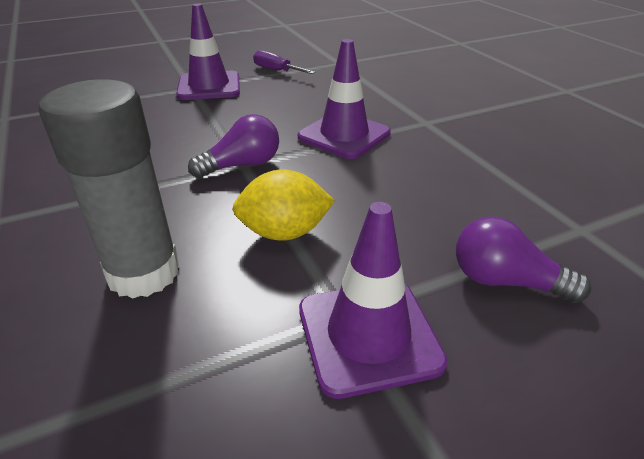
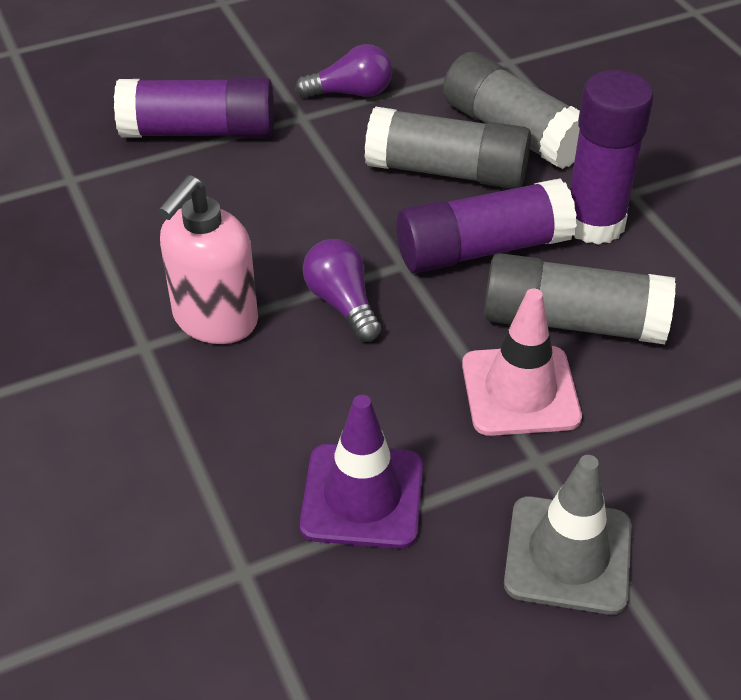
grey glue stick: 1 -> 3
grey traffic cone: 0 -> 1
pink soap dispenser: 0 -> 1
pink traffic cone: 0 -> 1
purple glue stick: 0 -> 3
purple screwdriver: 1 -> 0
purple traffic cone: 3 -> 1
yellow lemon: 1 -> 0

